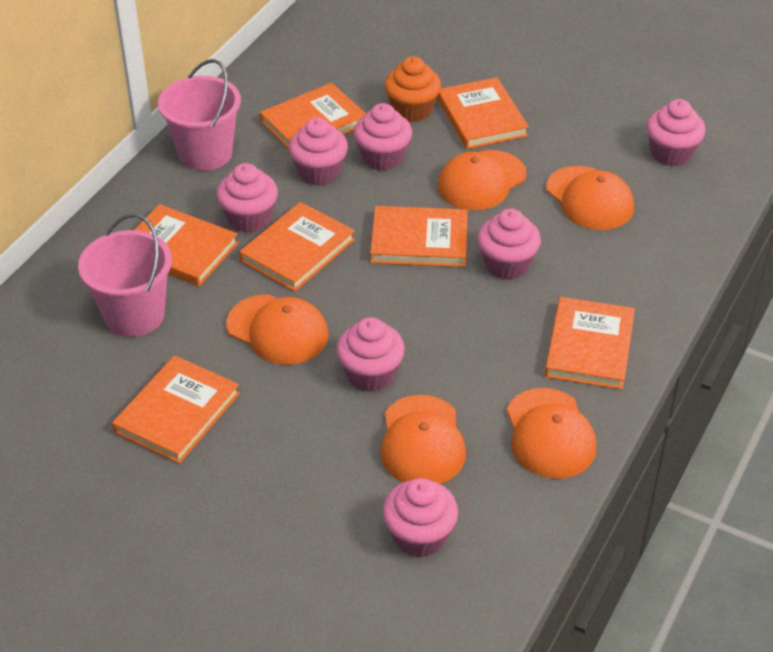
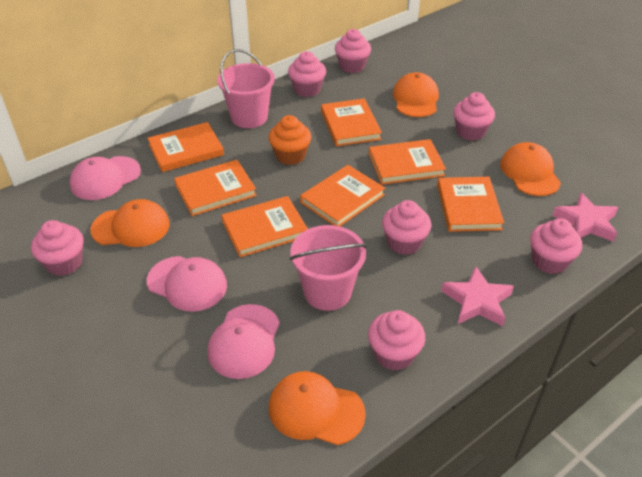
orange cap: 5 -> 4
pink cap: 0 -> 3
pink star: 0 -> 2

